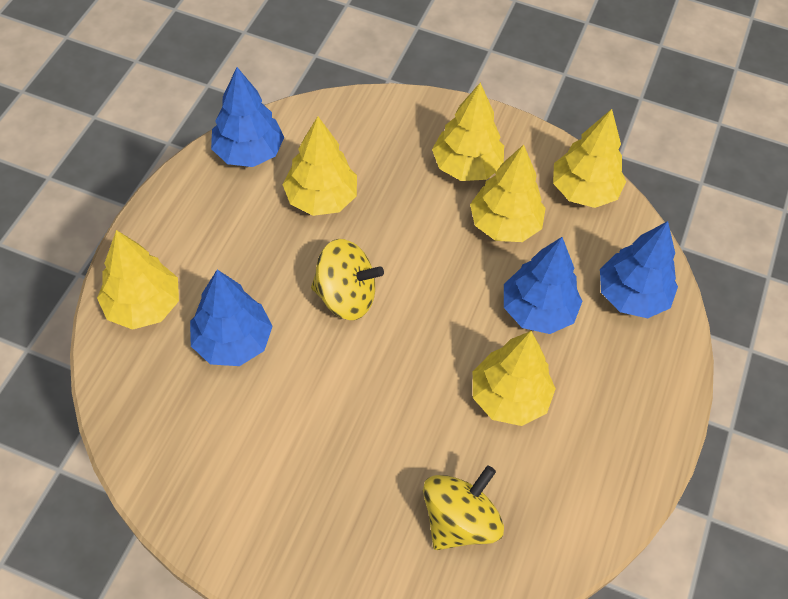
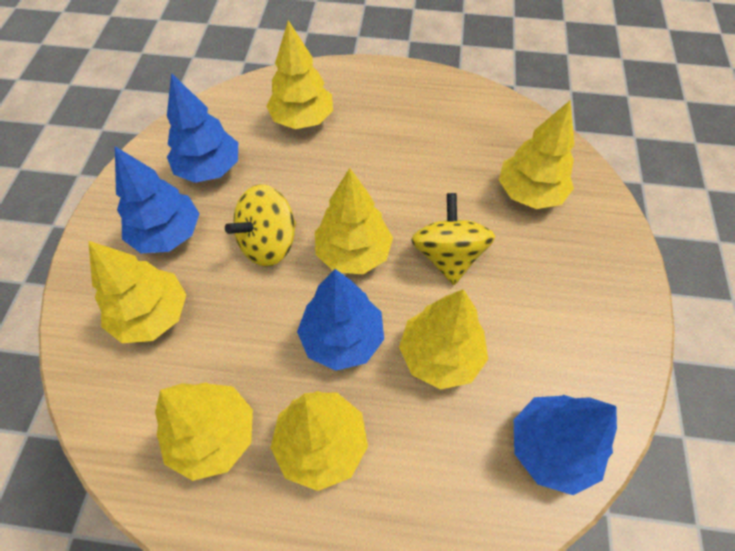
yellow tree: 6 -> 7

